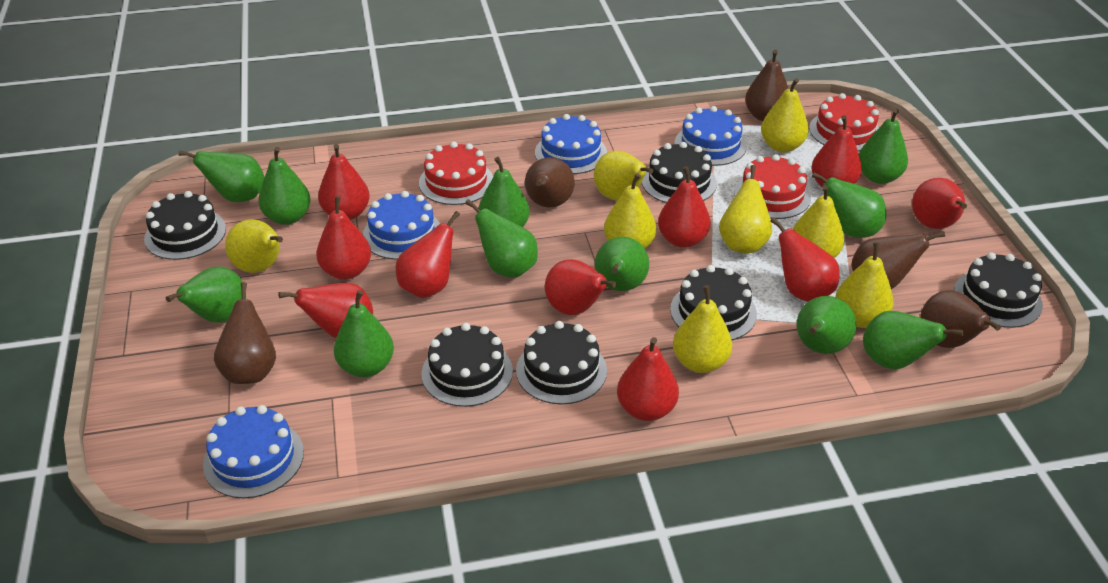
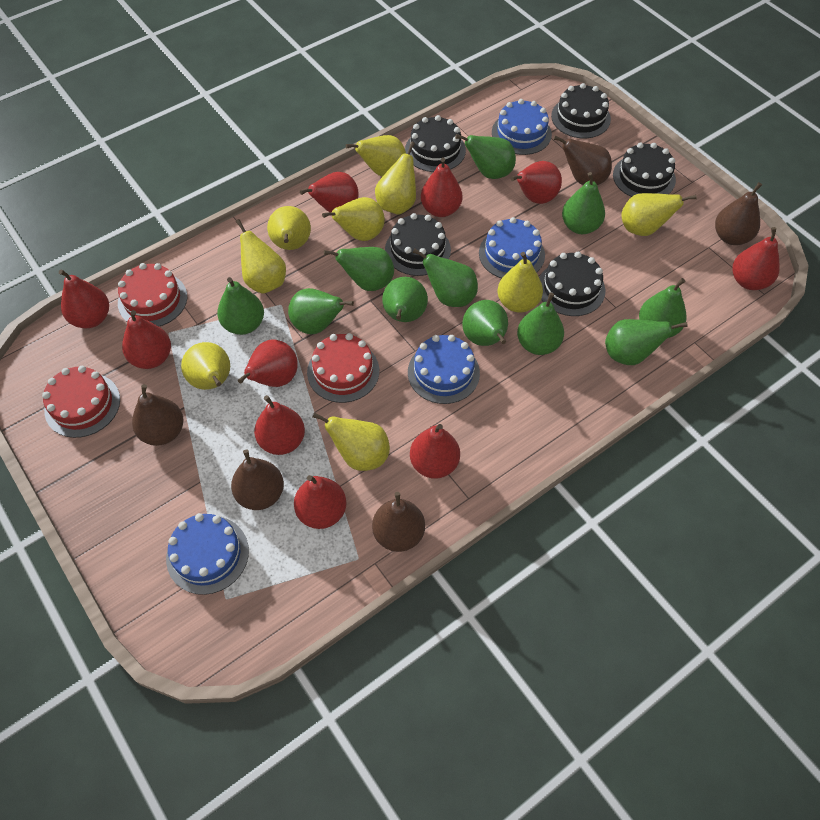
black cake: 6 -> 5
yellow pear: 8 -> 9

